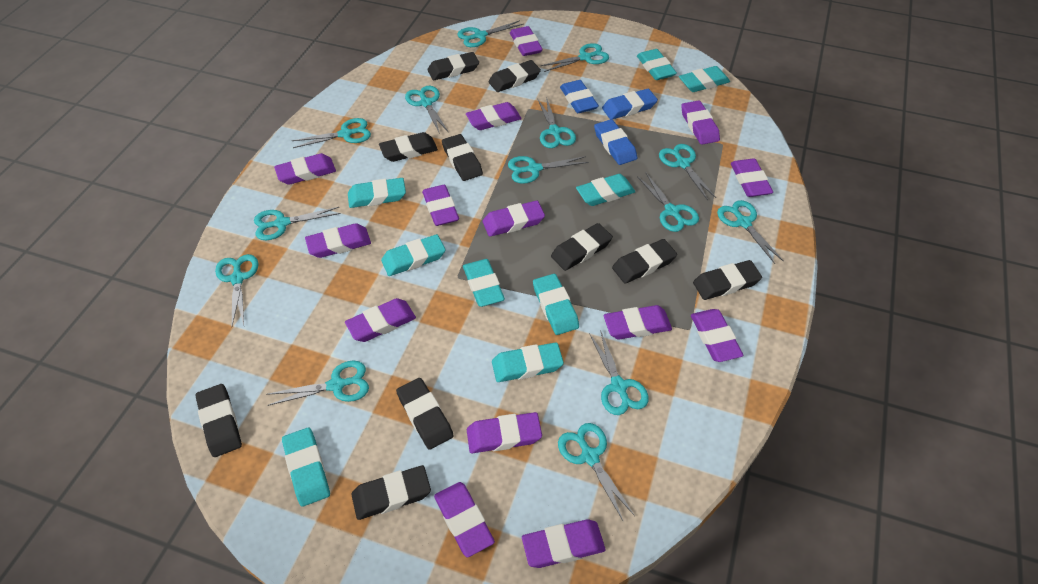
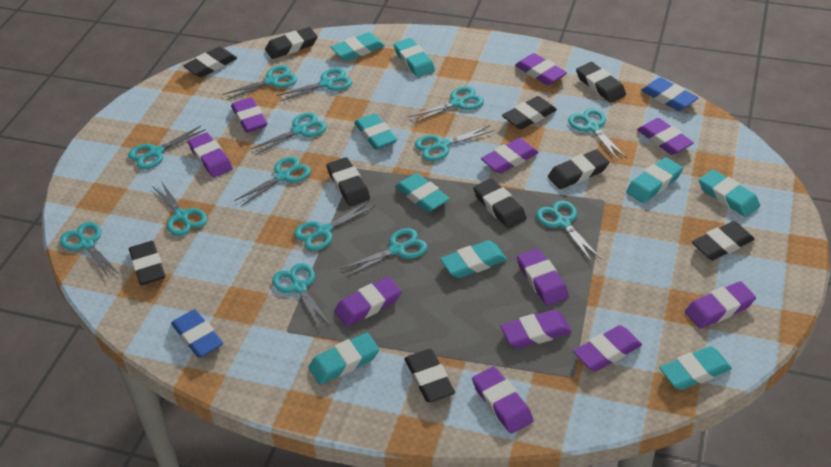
blue eraser: 3 -> 2
purple eraser: 14 -> 11

